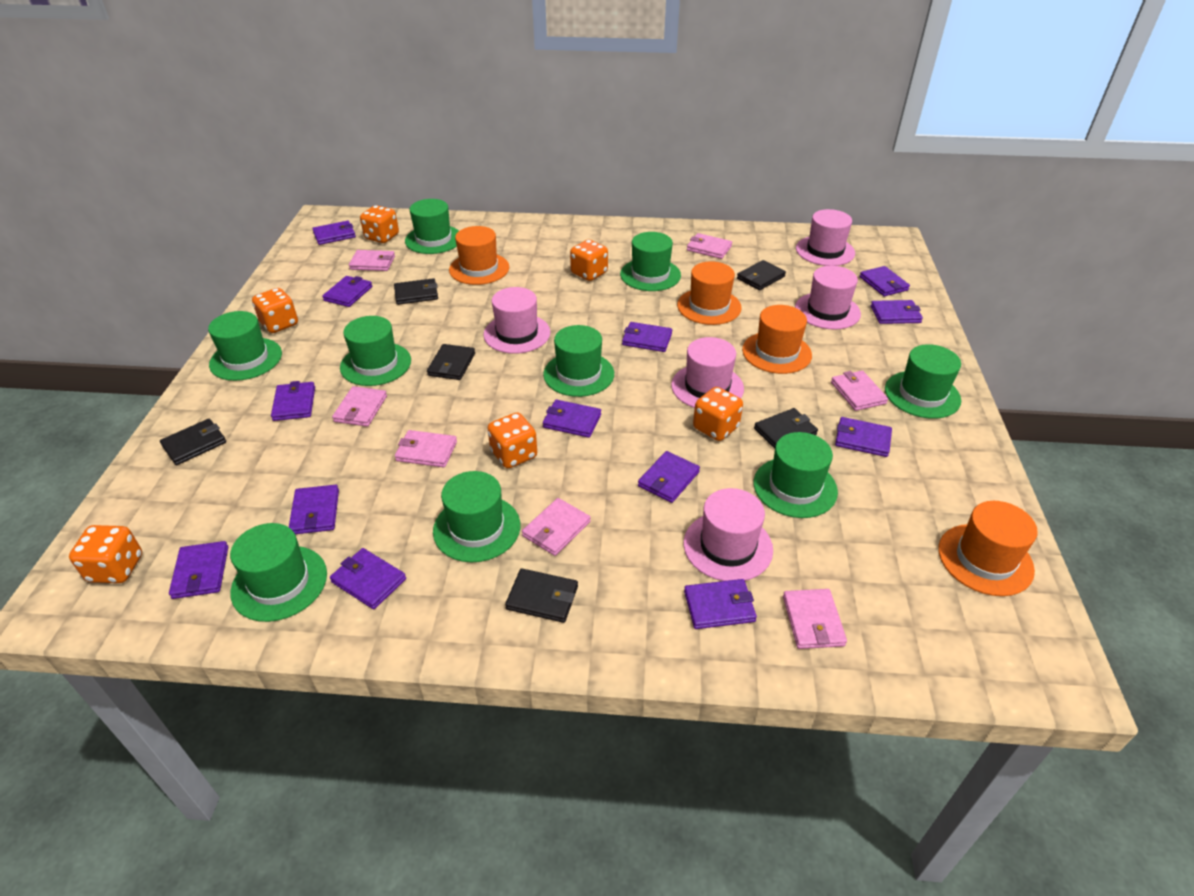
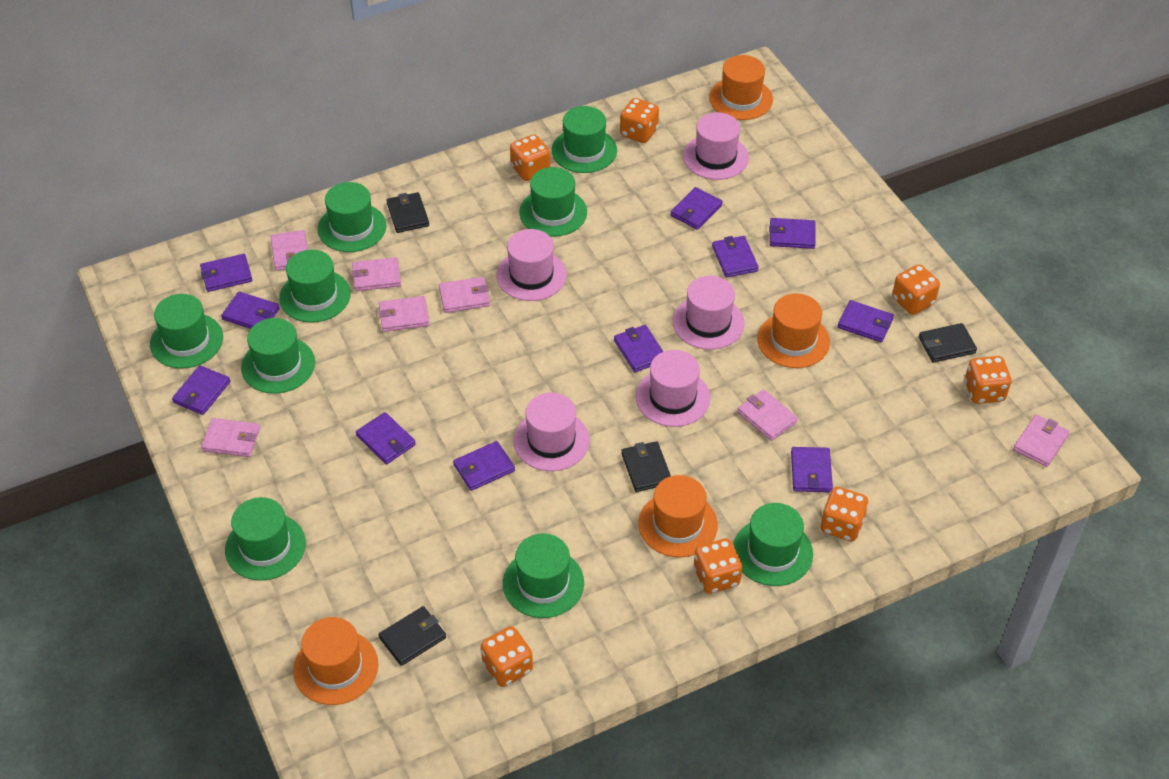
black wallet: 6 -> 4
orange dice: 6 -> 7
purple wallet: 13 -> 11

